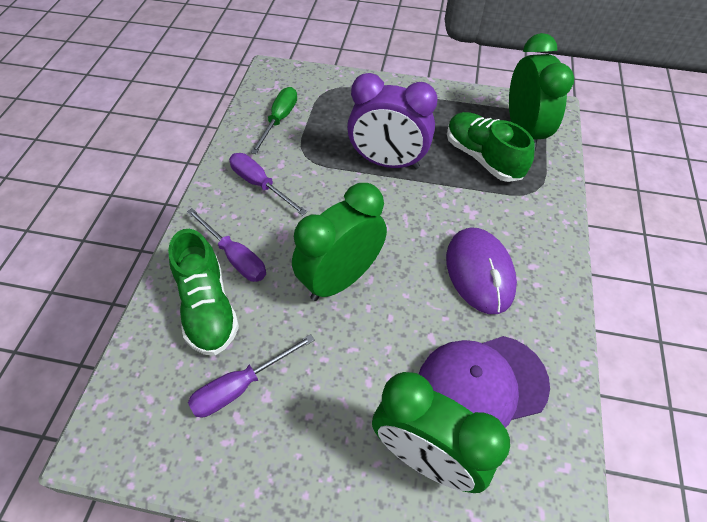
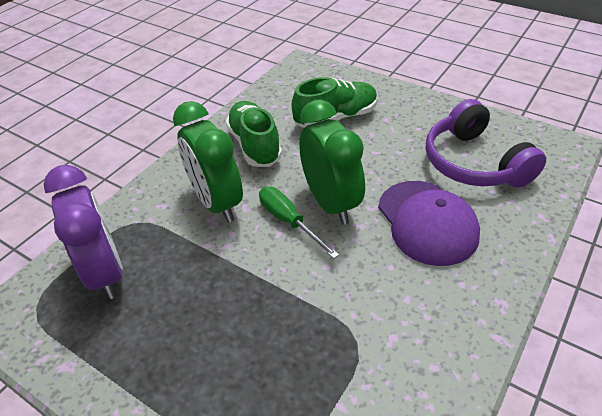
green clock: 3 -> 2
purple headphones: 0 -> 1
purple mouse: 1 -> 0
purple screwdriver: 3 -> 0

